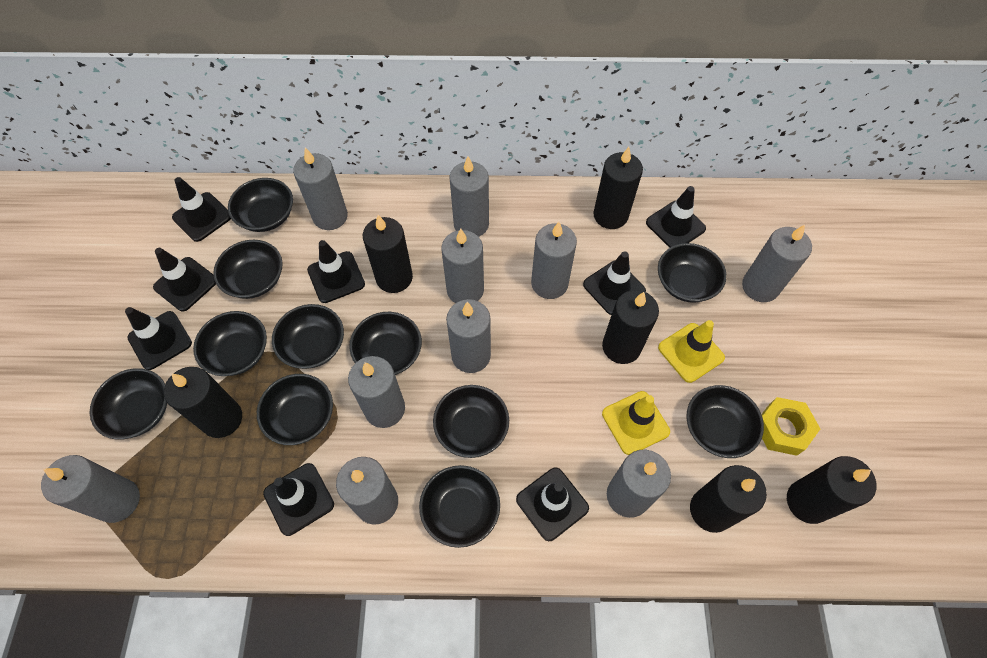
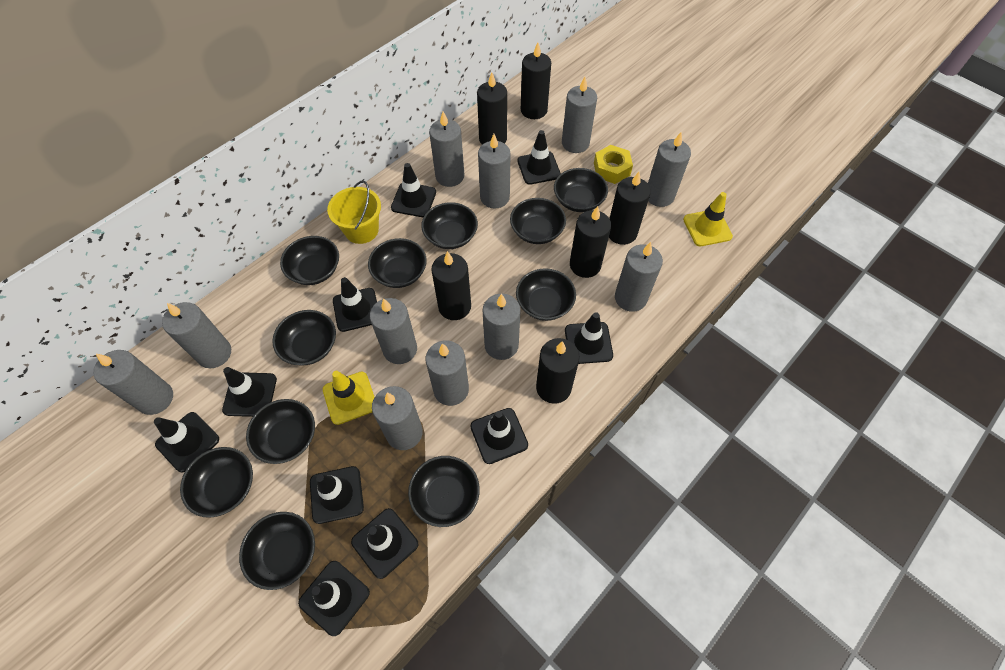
black traffic cone: 8 -> 10
grey candle: 10 -> 11
yellow bucket: 0 -> 1

